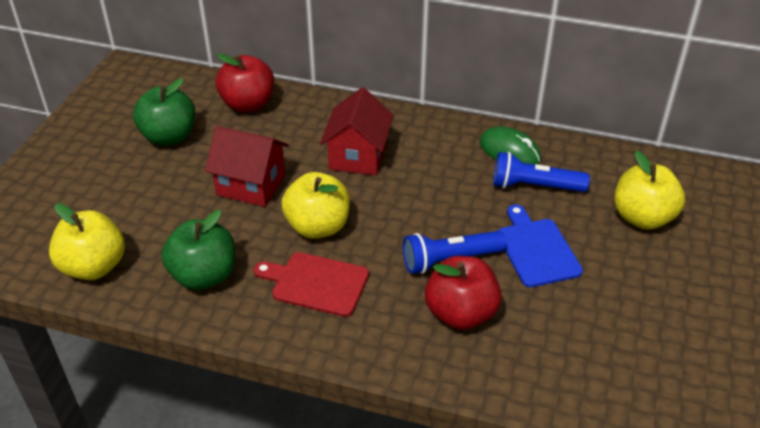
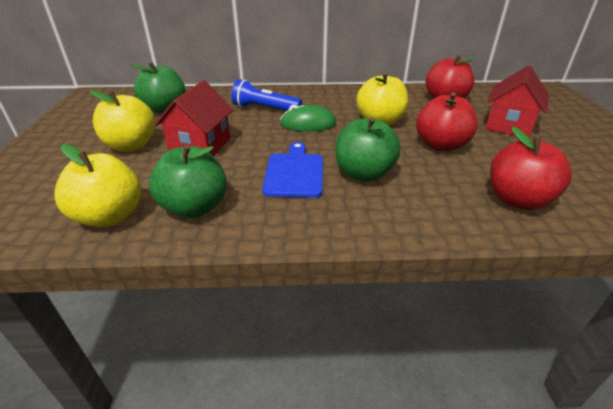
blue flashlight: 2 -> 1
green apple: 2 -> 3
red apple: 2 -> 3
red cutting board: 1 -> 0

